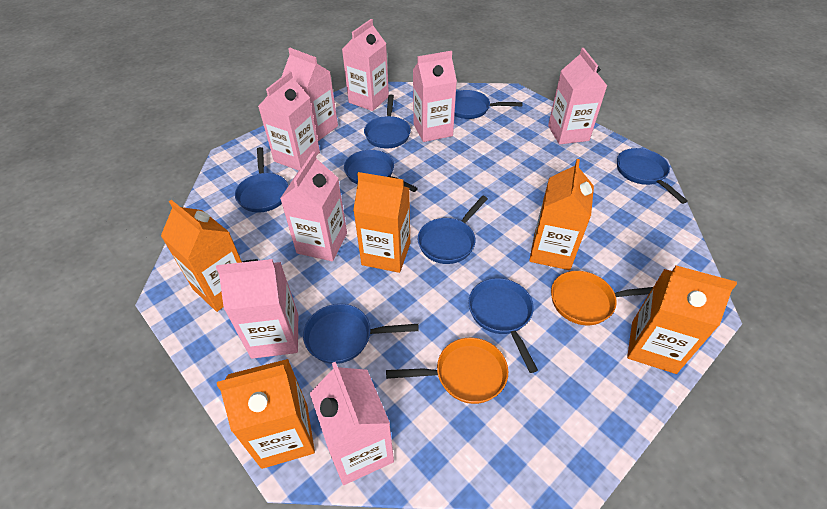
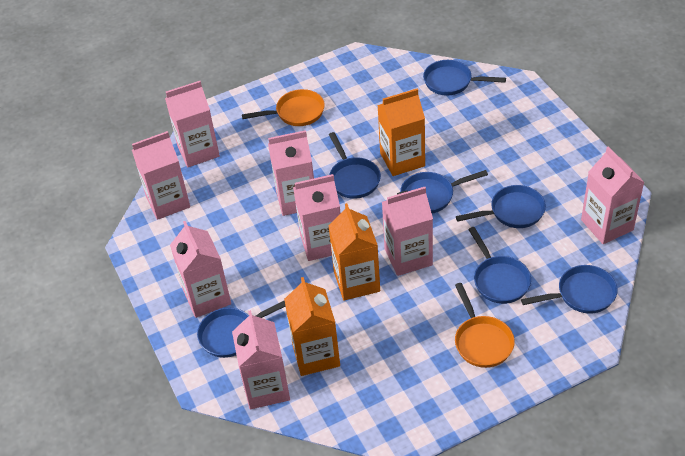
blue pan: 8 -> 7
orange carton: 5 -> 3

